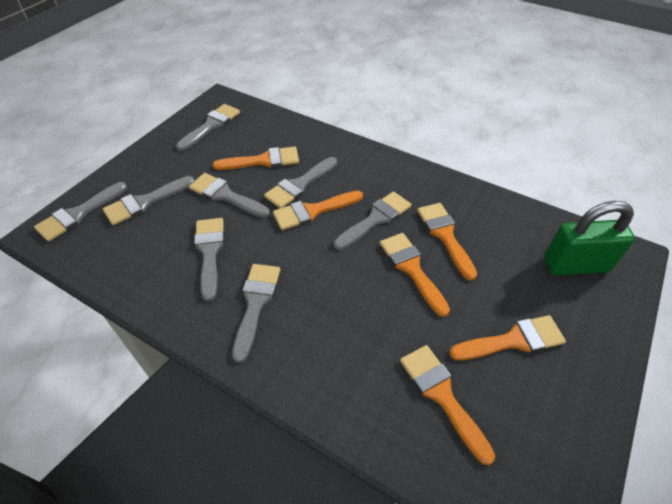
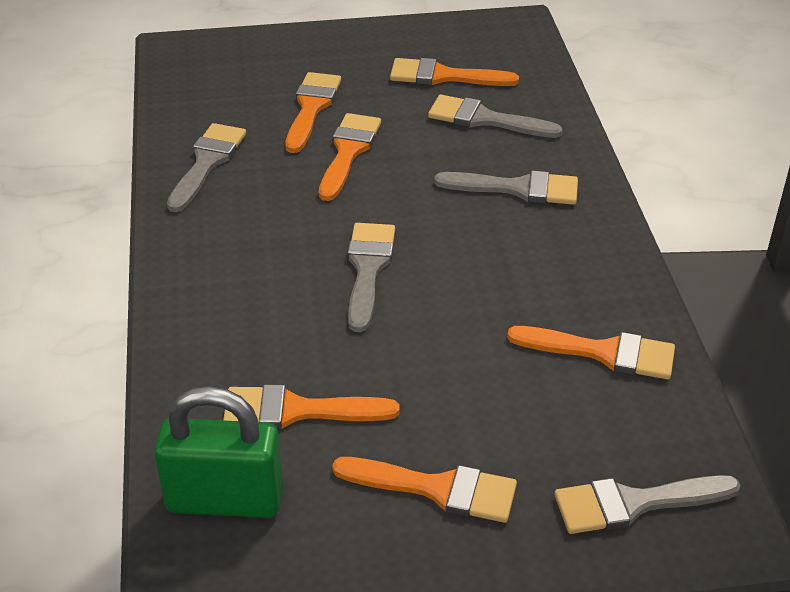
grey brush: 8 -> 5

